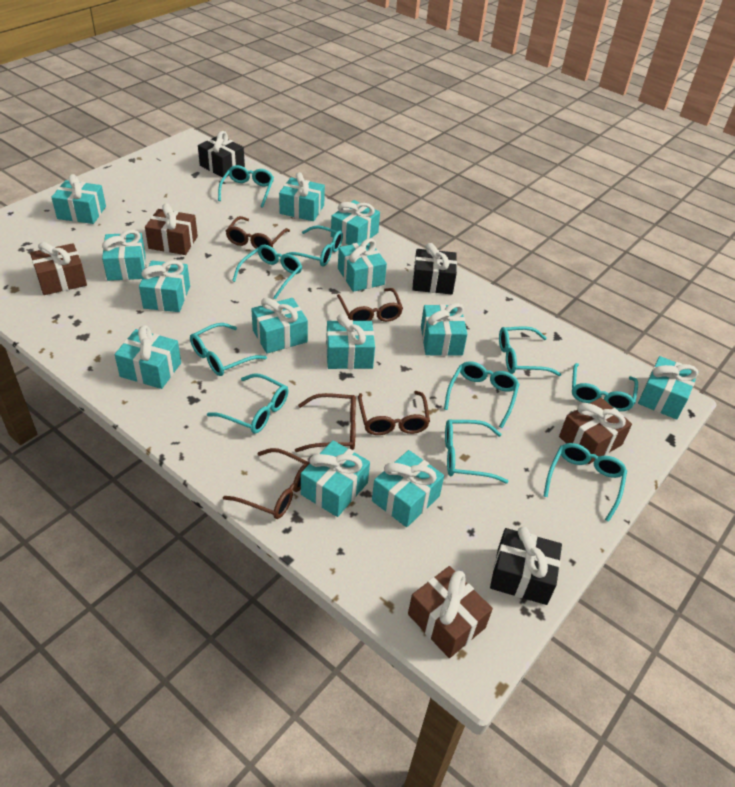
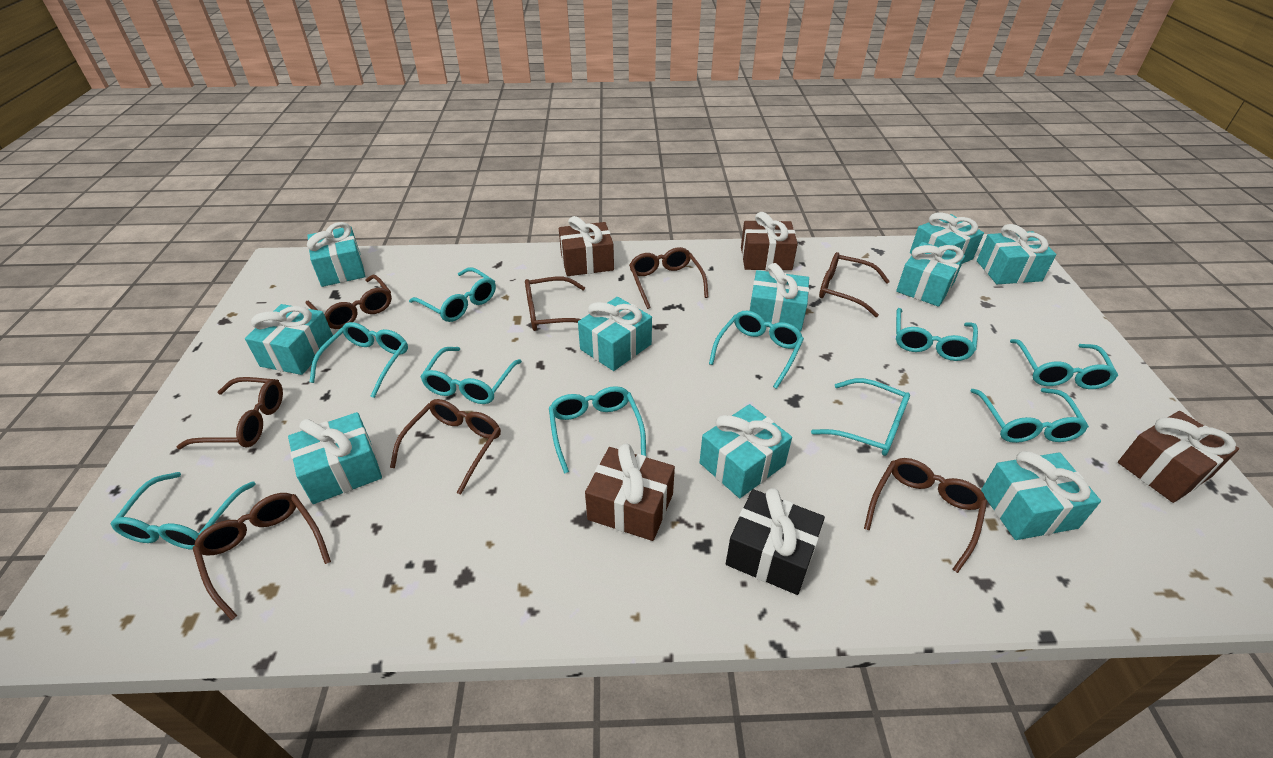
black gift: 3 -> 1
brown glasses: 5 -> 8
turquoise gift: 13 -> 10

